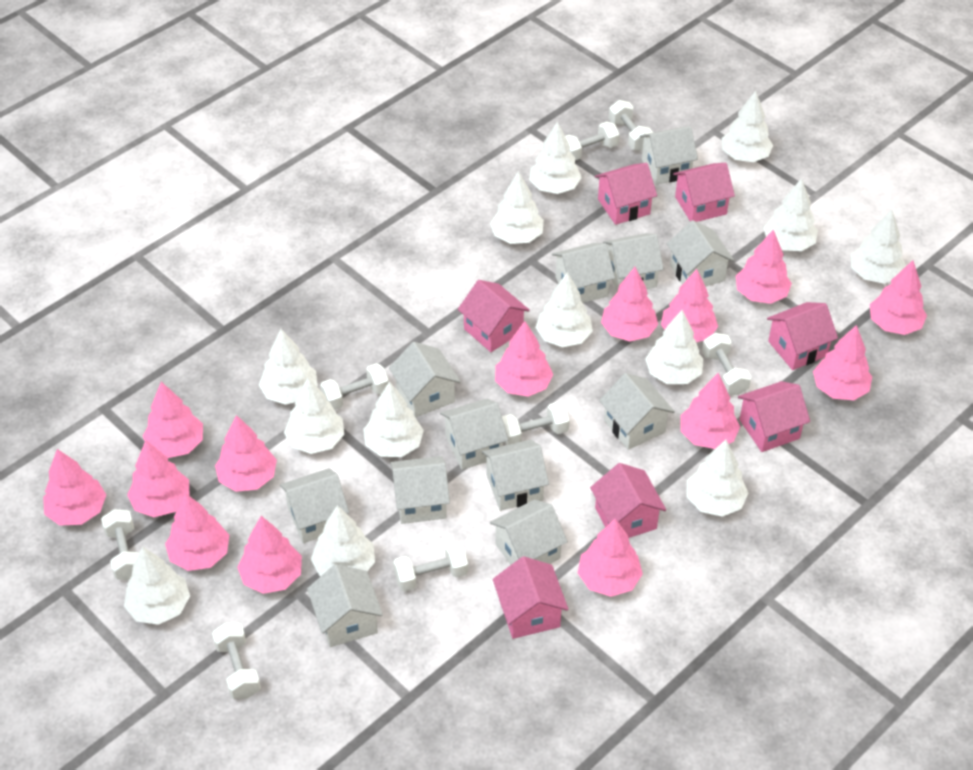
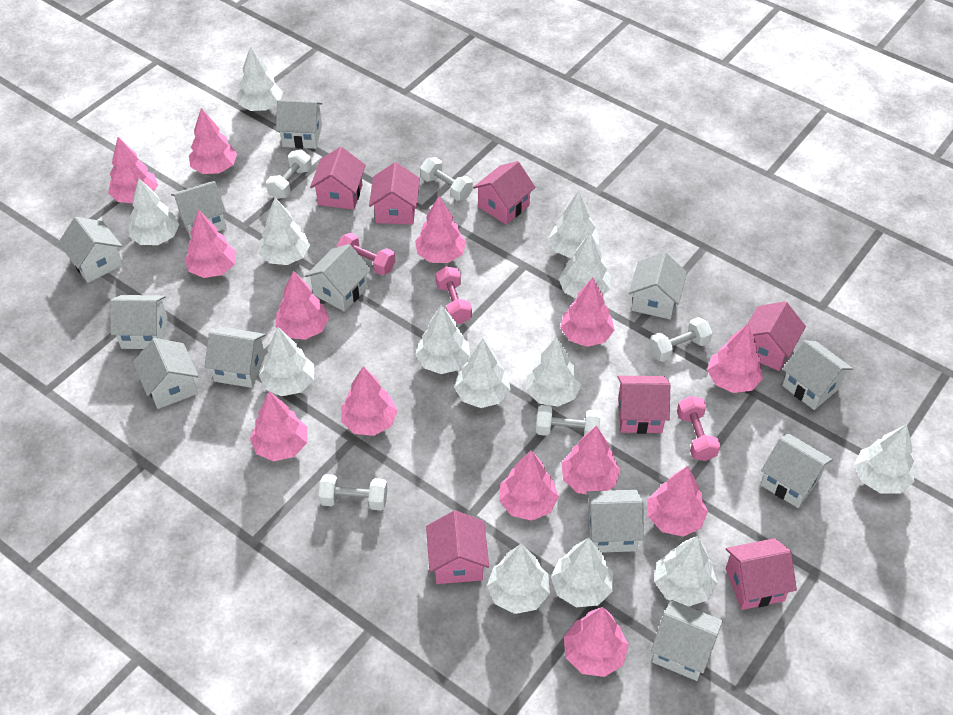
pink dumbbell: 0 -> 3
pink tree: 14 -> 13
white dumbbell: 8 -> 5

